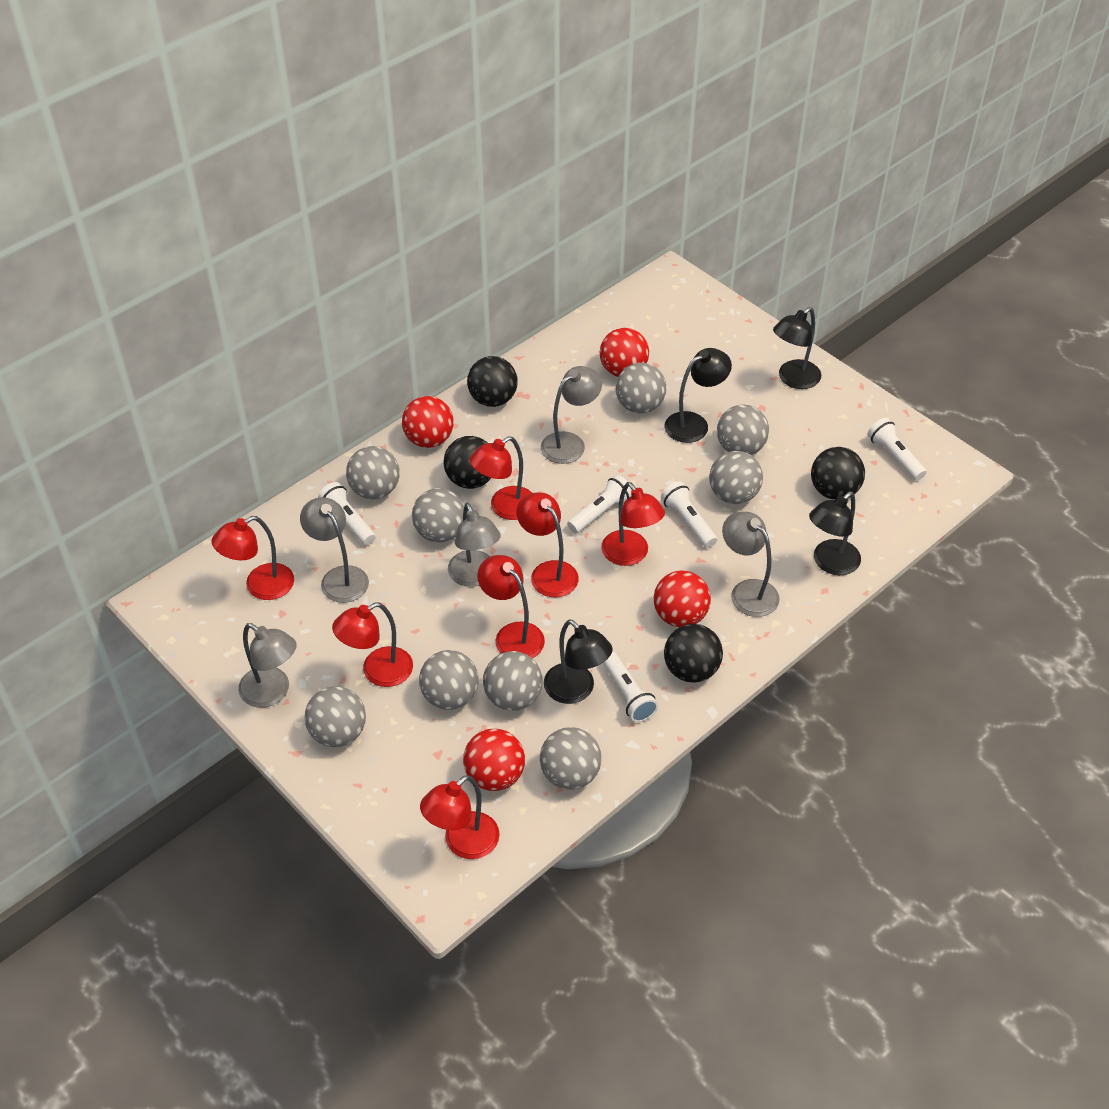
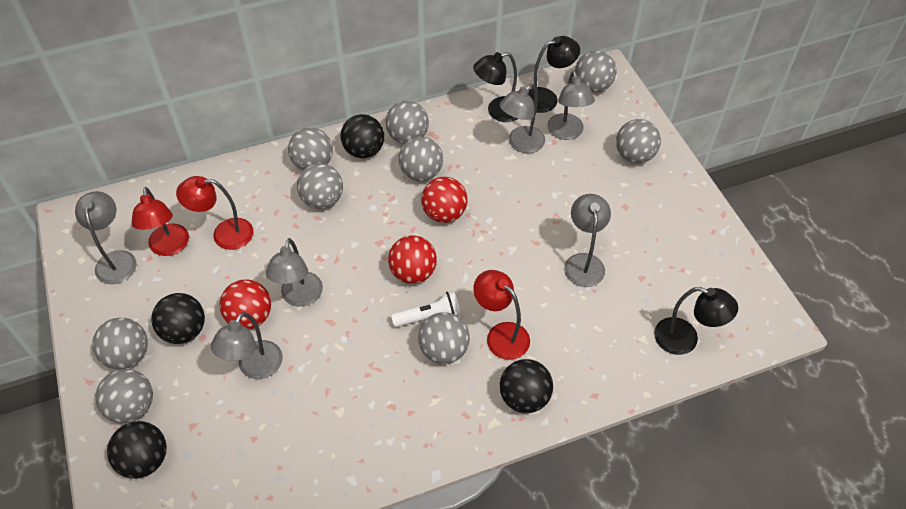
black lamp: 4 -> 3
grey lamp: 5 -> 6
red ball: 4 -> 3
red lamp: 7 -> 3
white flashlight: 5 -> 1

